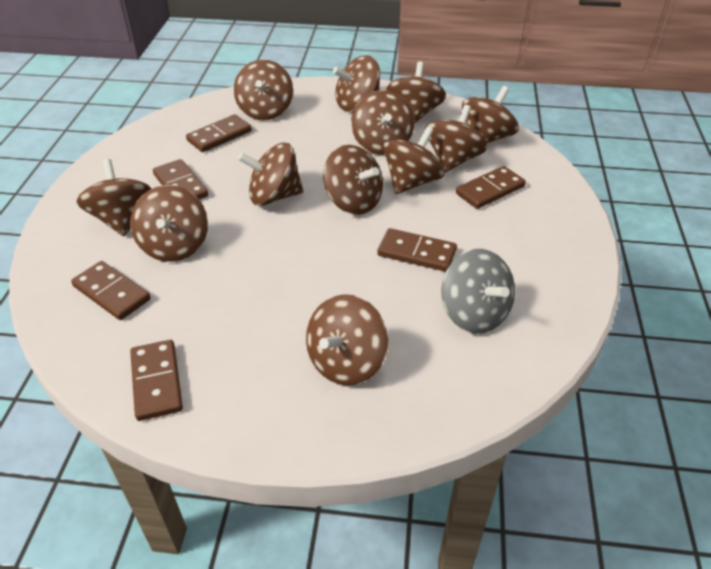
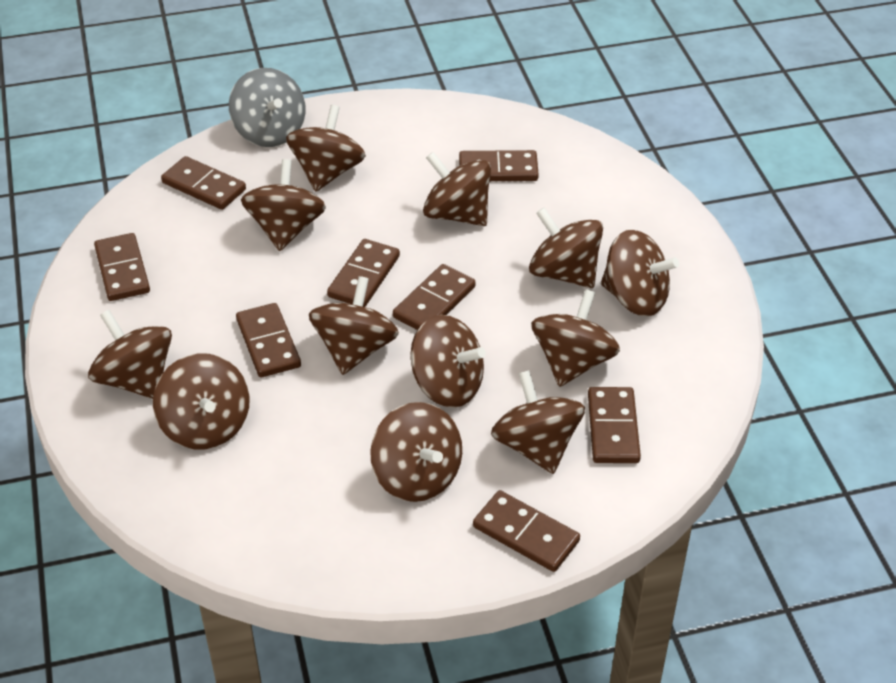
brown domino: 6 -> 8

